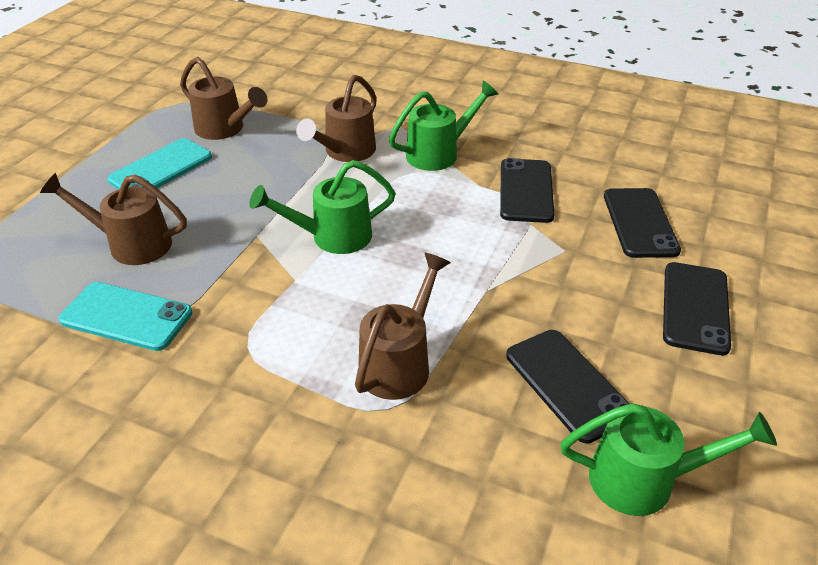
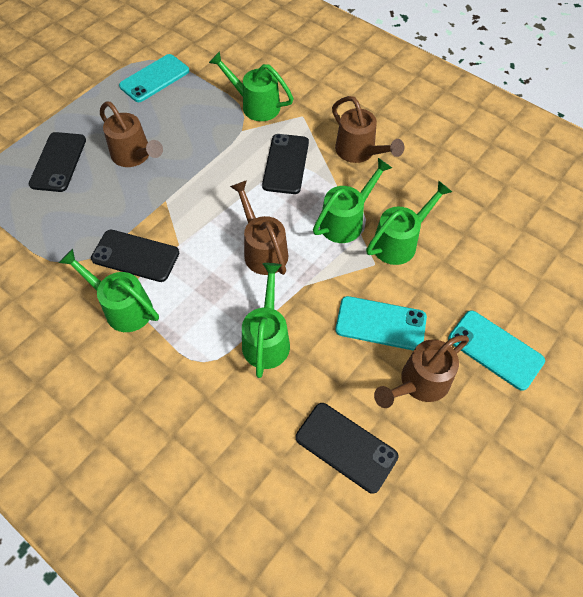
green watering can: 3 -> 5
turquoise phone: 2 -> 3

